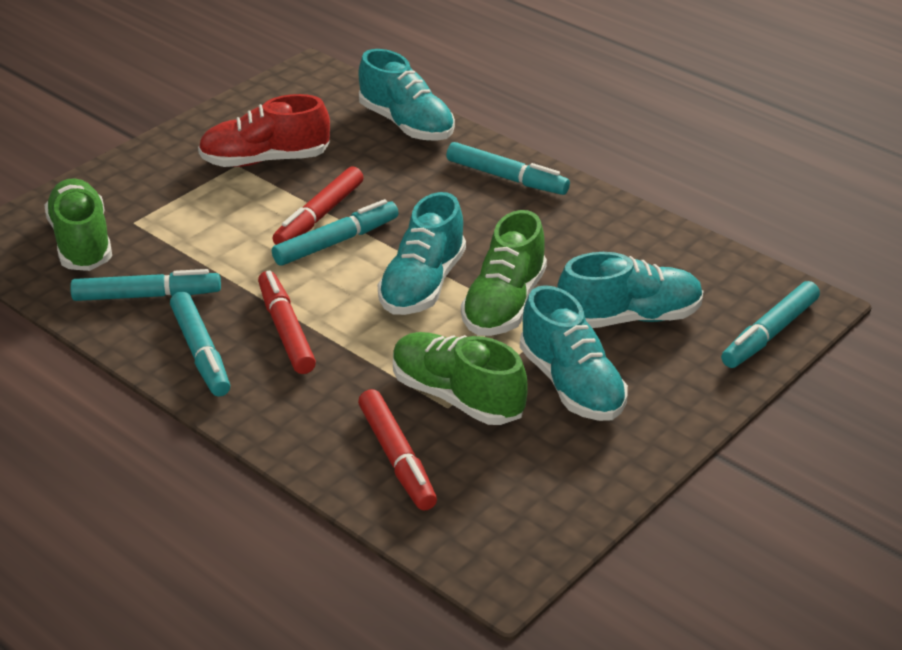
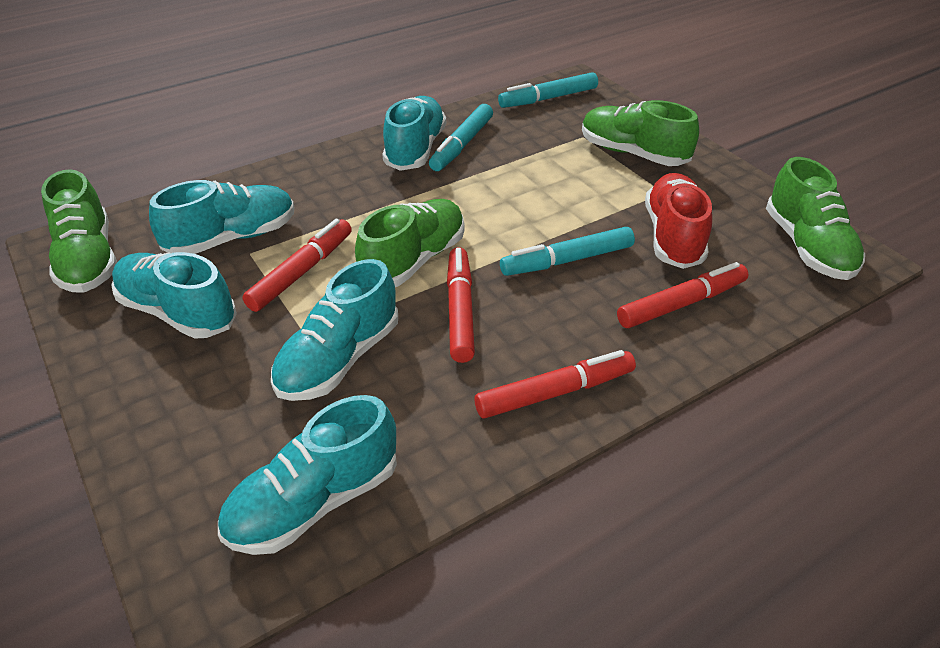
green shoe: 3 -> 4
red marker: 3 -> 4
turquoise marker: 5 -> 3
turquoise shoe: 4 -> 5

